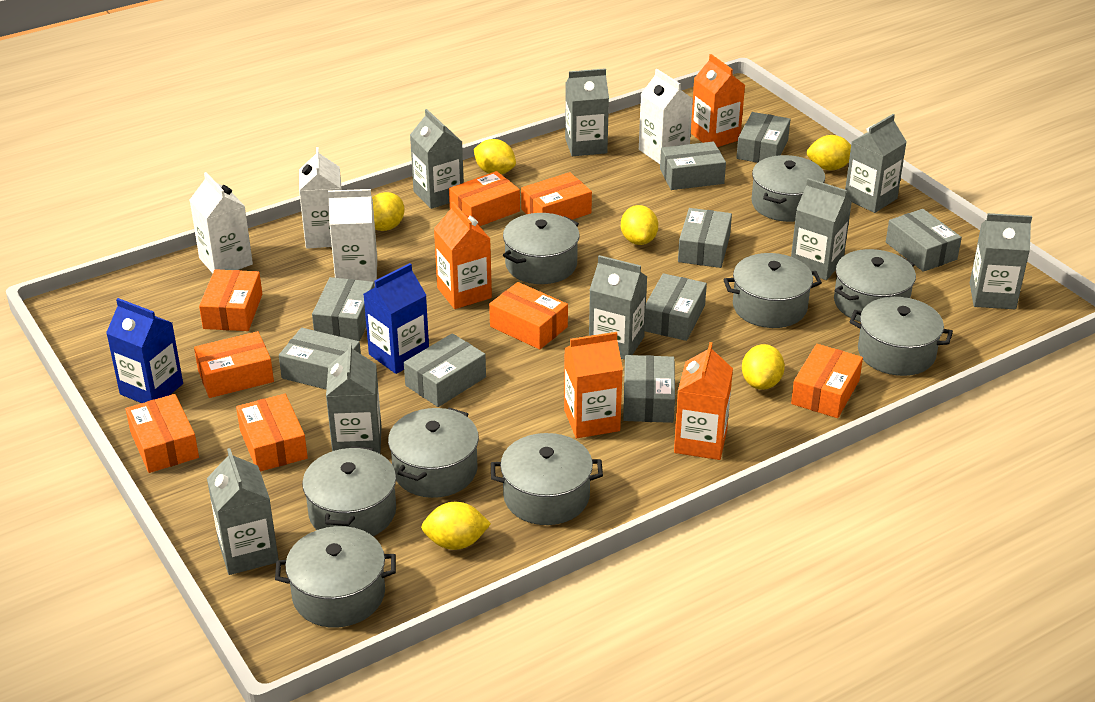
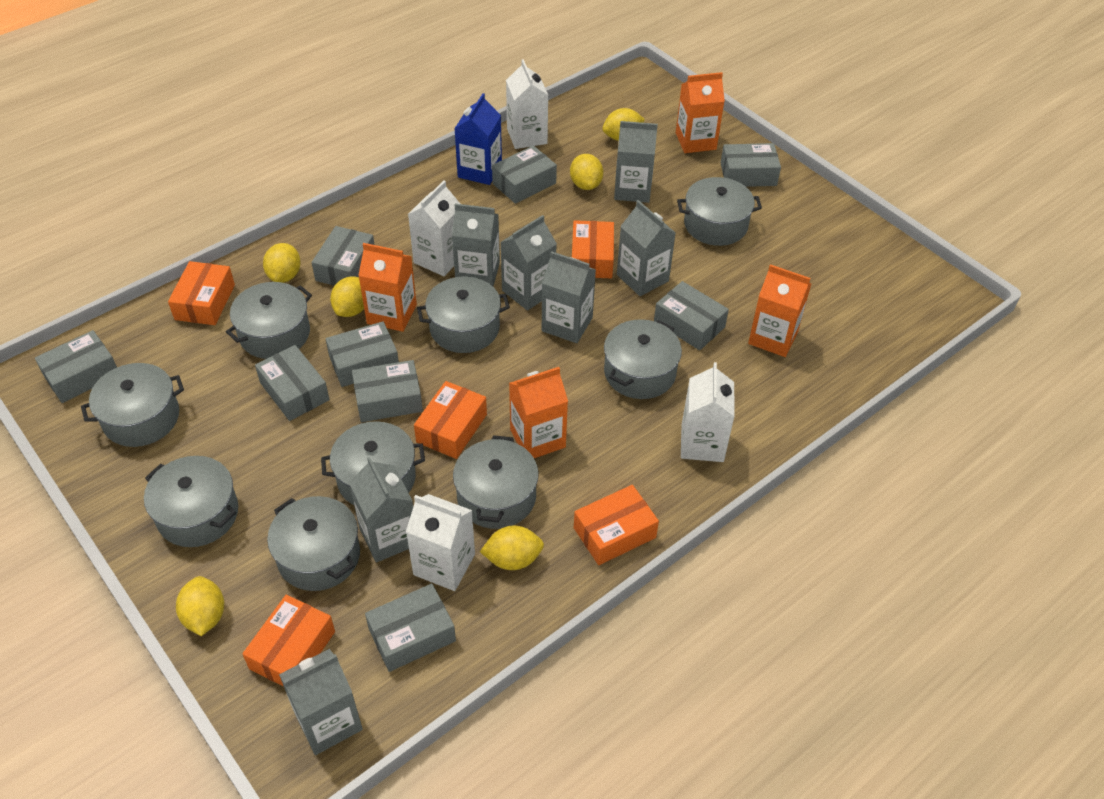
blue carton: 2 -> 1
grey carton: 8 -> 7
orange box: 8 -> 5

